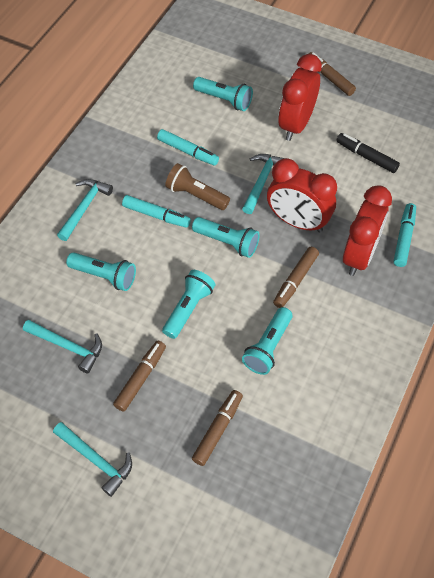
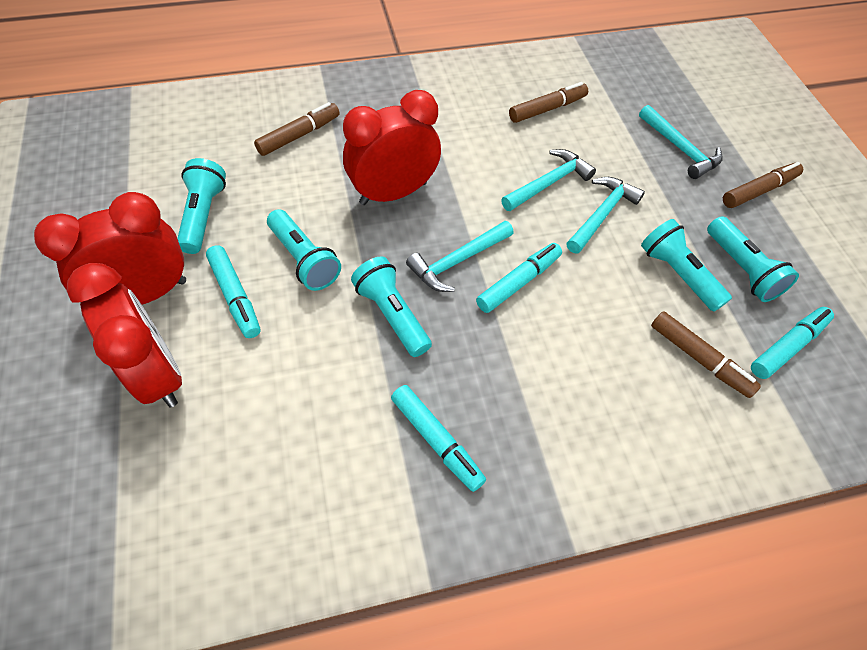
black marker: 1 -> 0
brown flashlight: 1 -> 0
turquoise marker: 3 -> 4

